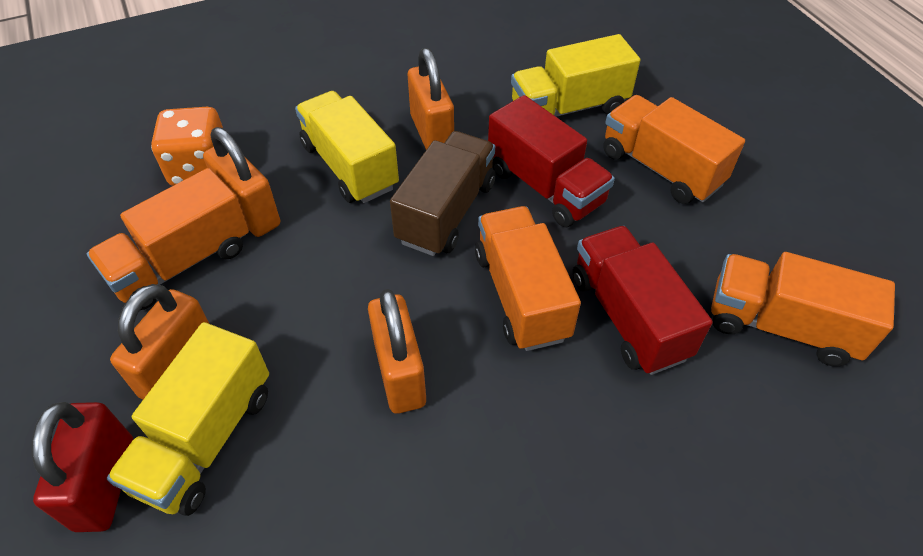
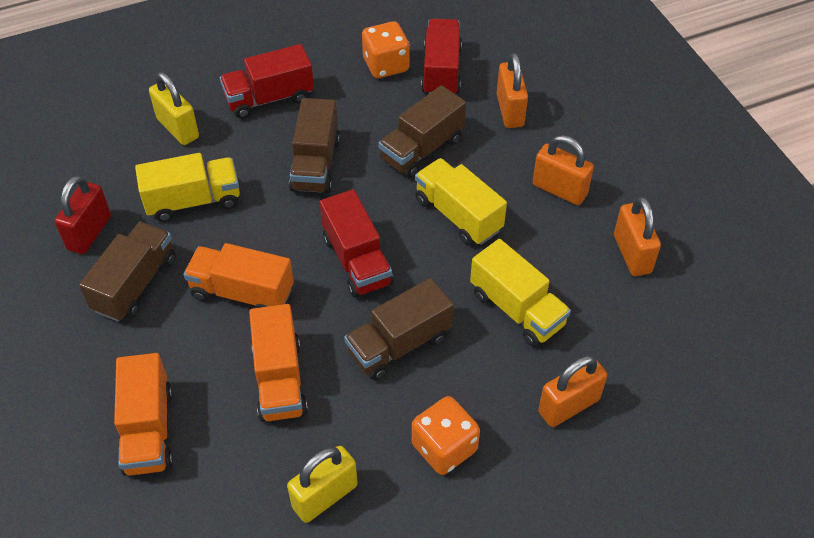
brown truck: 1 -> 4
orange dice: 1 -> 2
orange truck: 4 -> 3
red truck: 2 -> 3
yellow padlock: 0 -> 2

